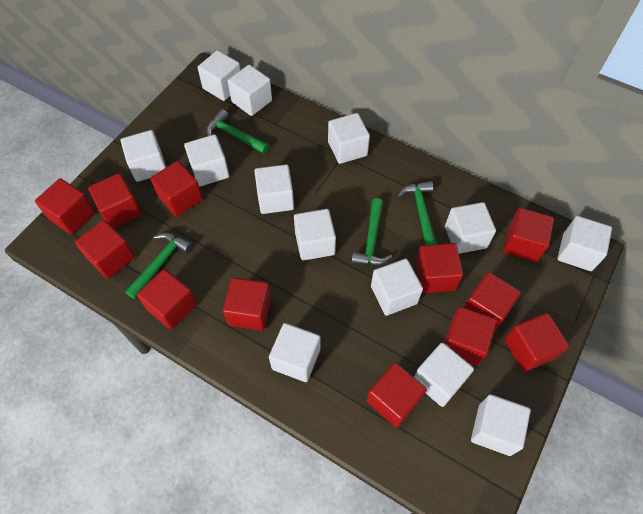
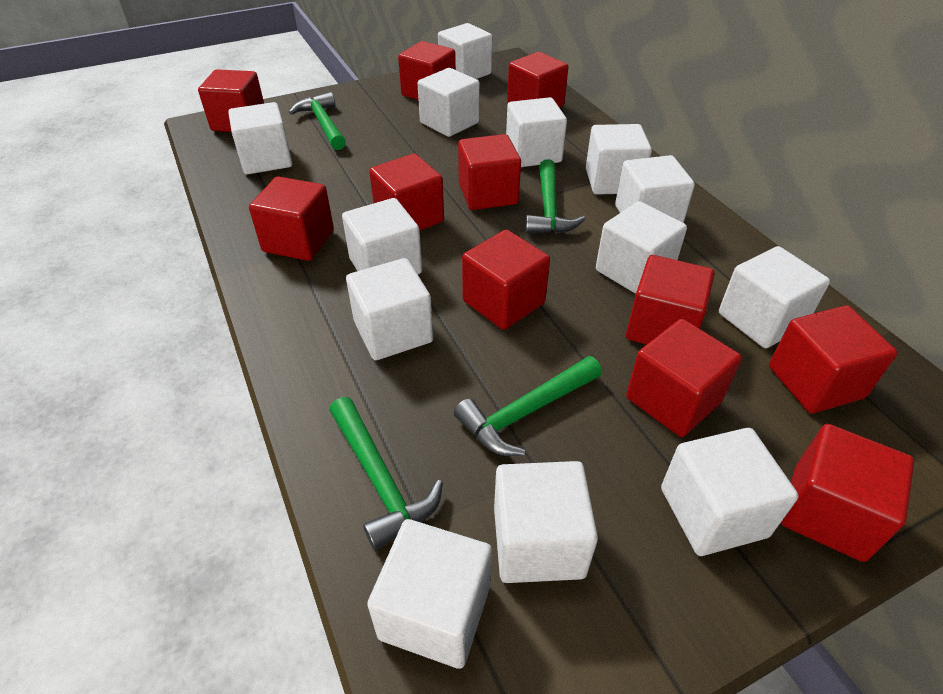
red cube: 12 -> 11

